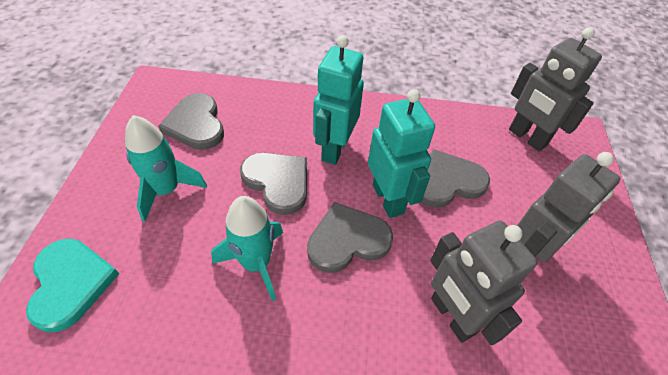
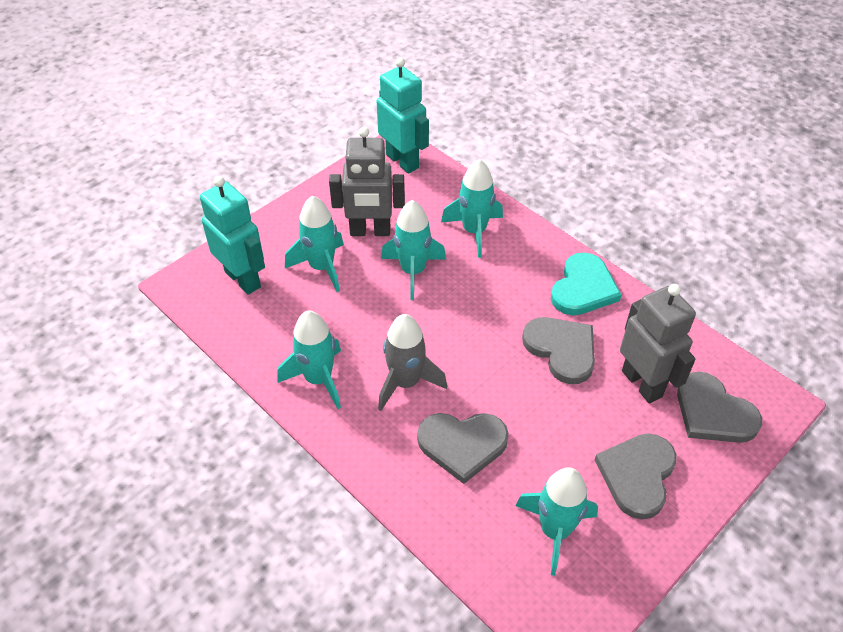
grey robot: 3 -> 2
grey rocket: 0 -> 1
turquoise rocket: 2 -> 5

